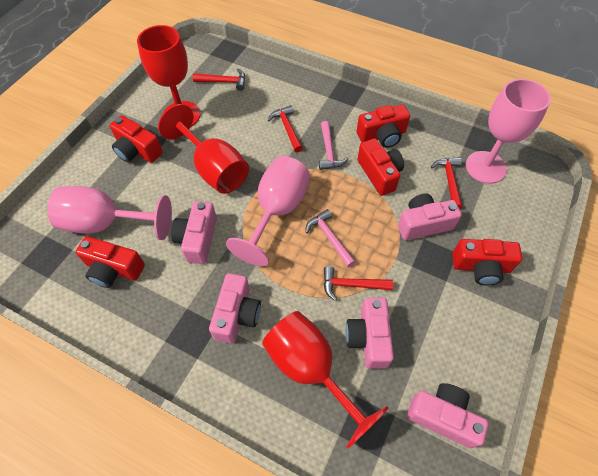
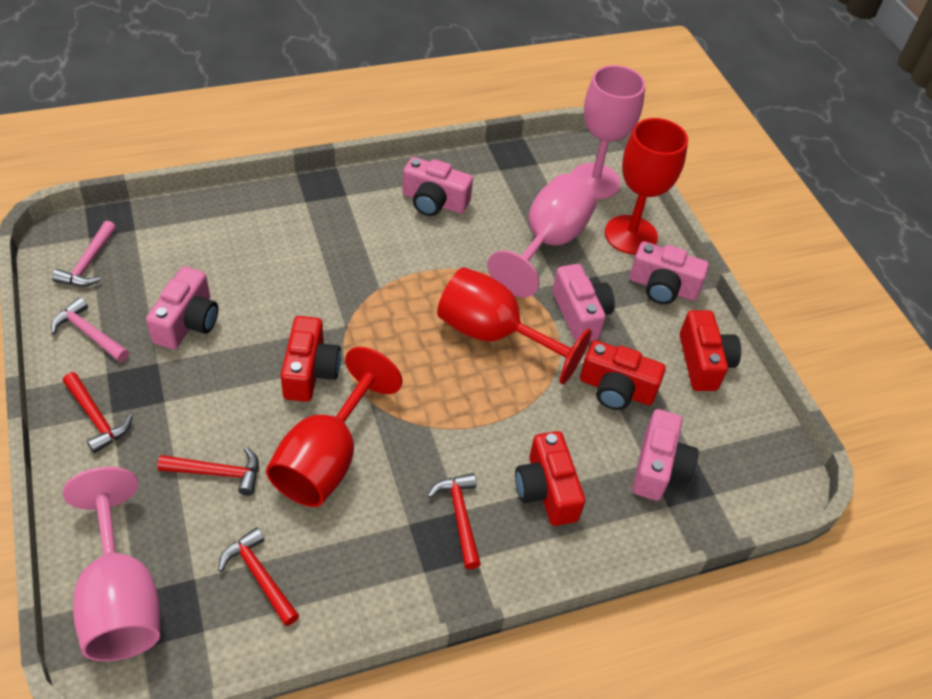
red camera: 5 -> 4

